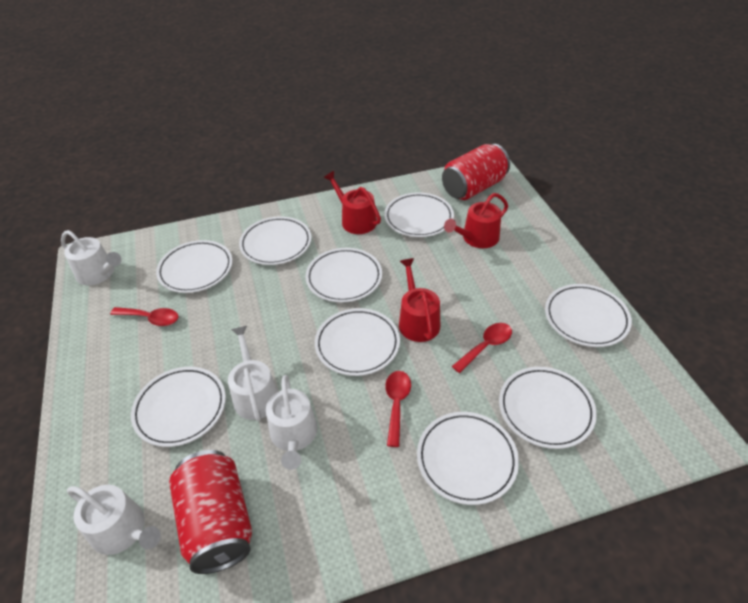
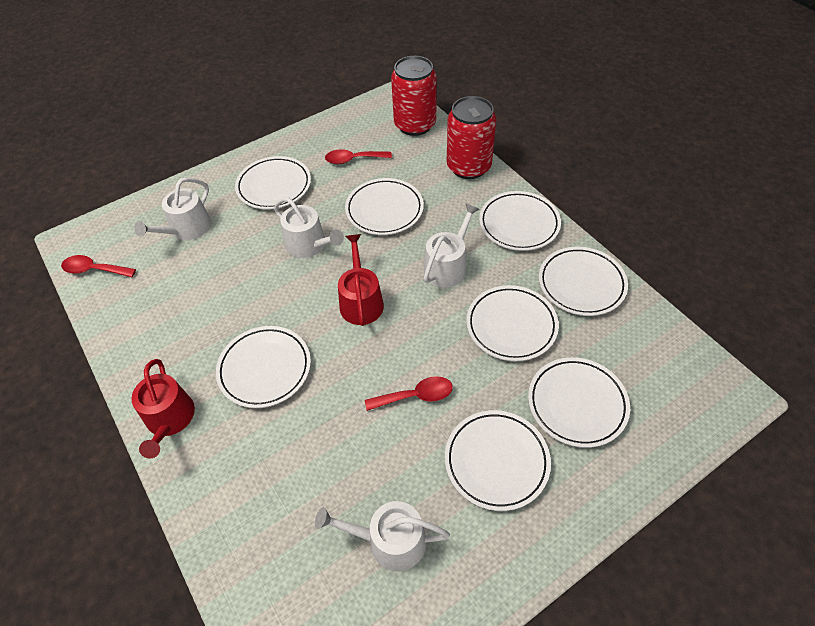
red watering can: 3 -> 2
white plate: 9 -> 8

